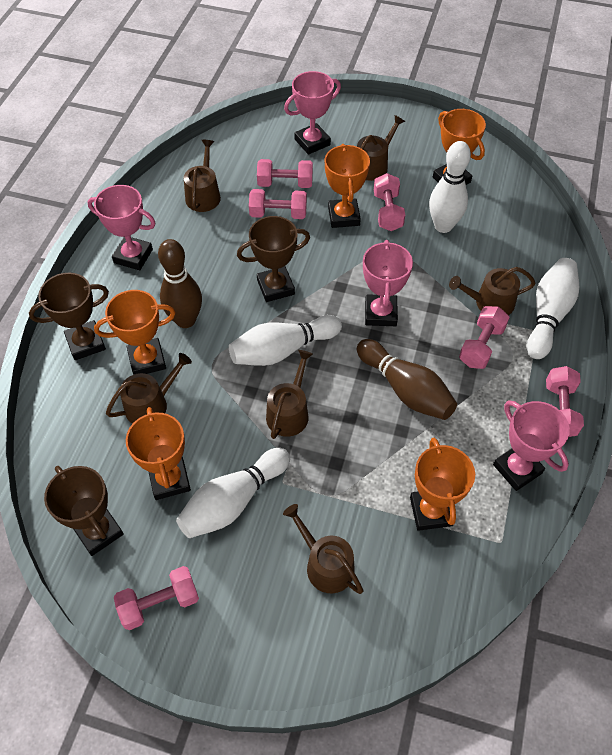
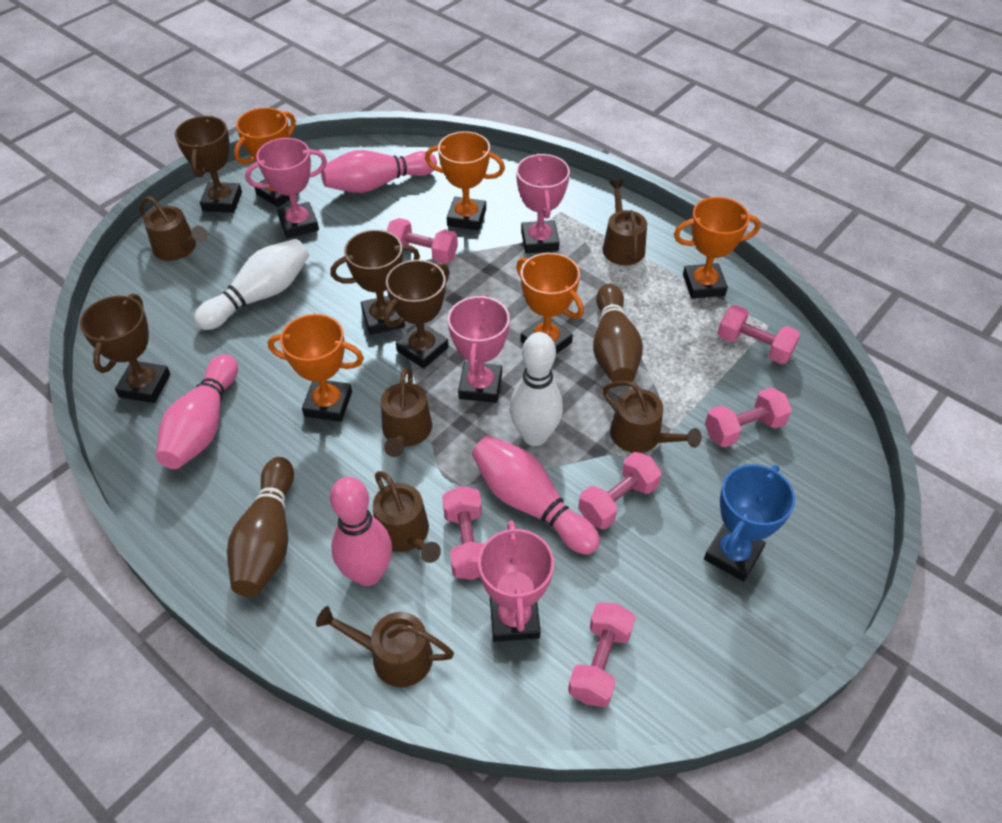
blue trophy: 0 -> 1
brown trophy: 3 -> 4
pink bowling pin: 0 -> 4
white bowling pin: 4 -> 2

